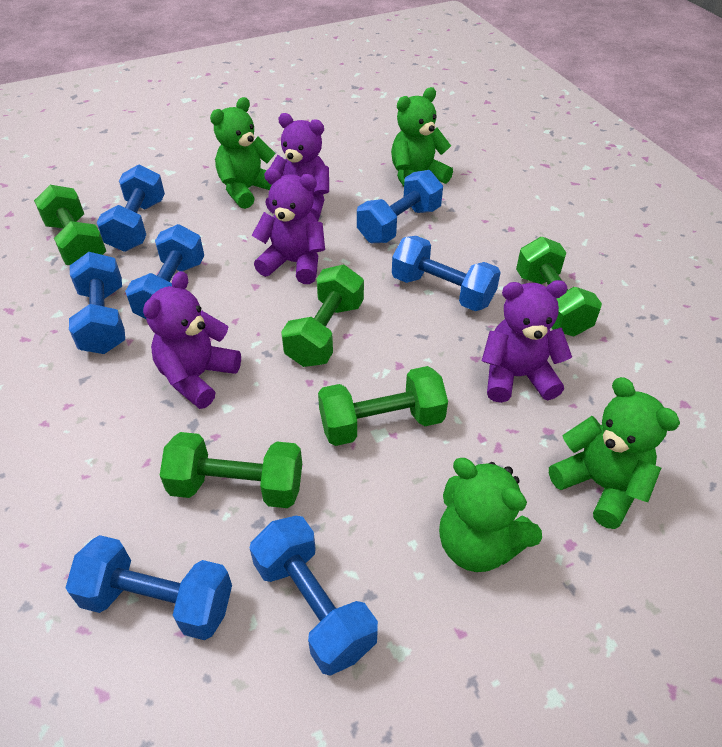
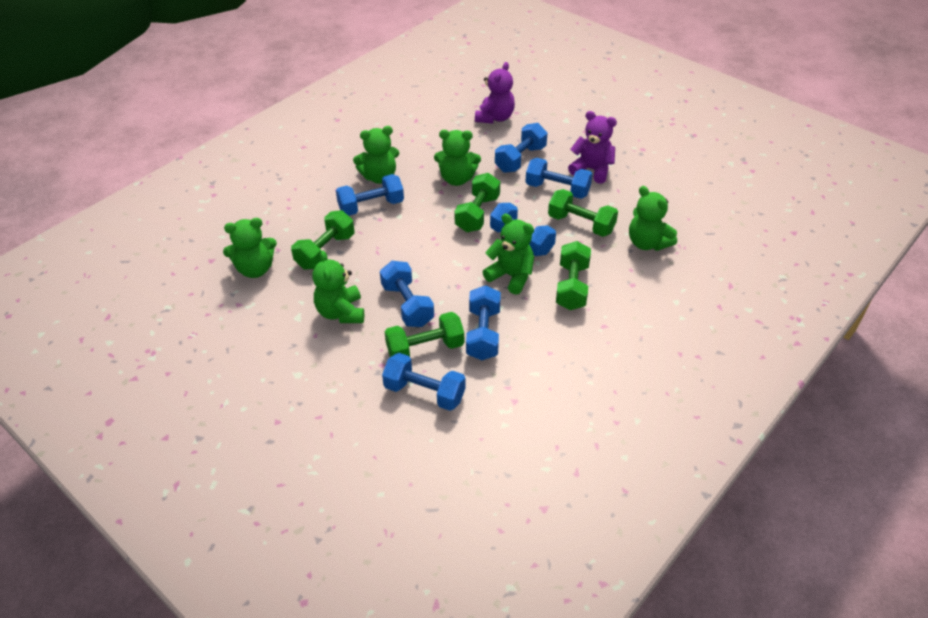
green teddy bear: 4 -> 6
purple teddy bear: 4 -> 2

